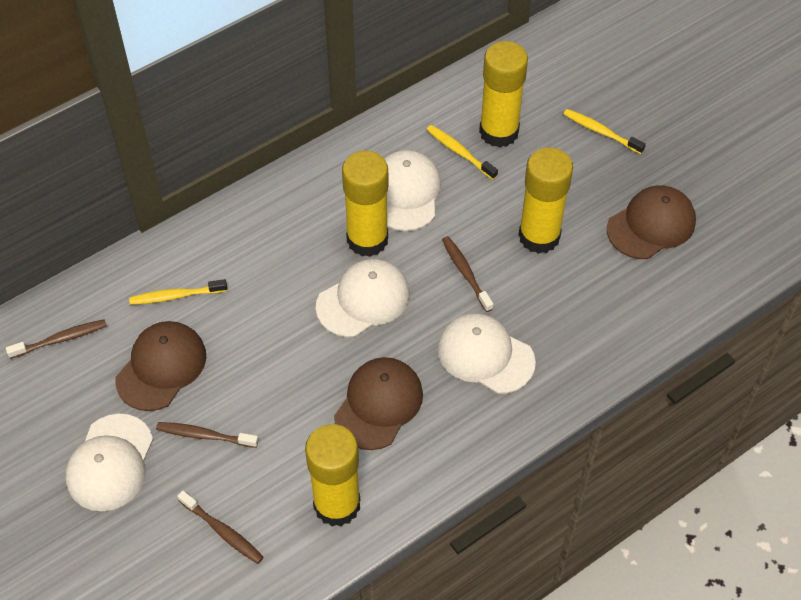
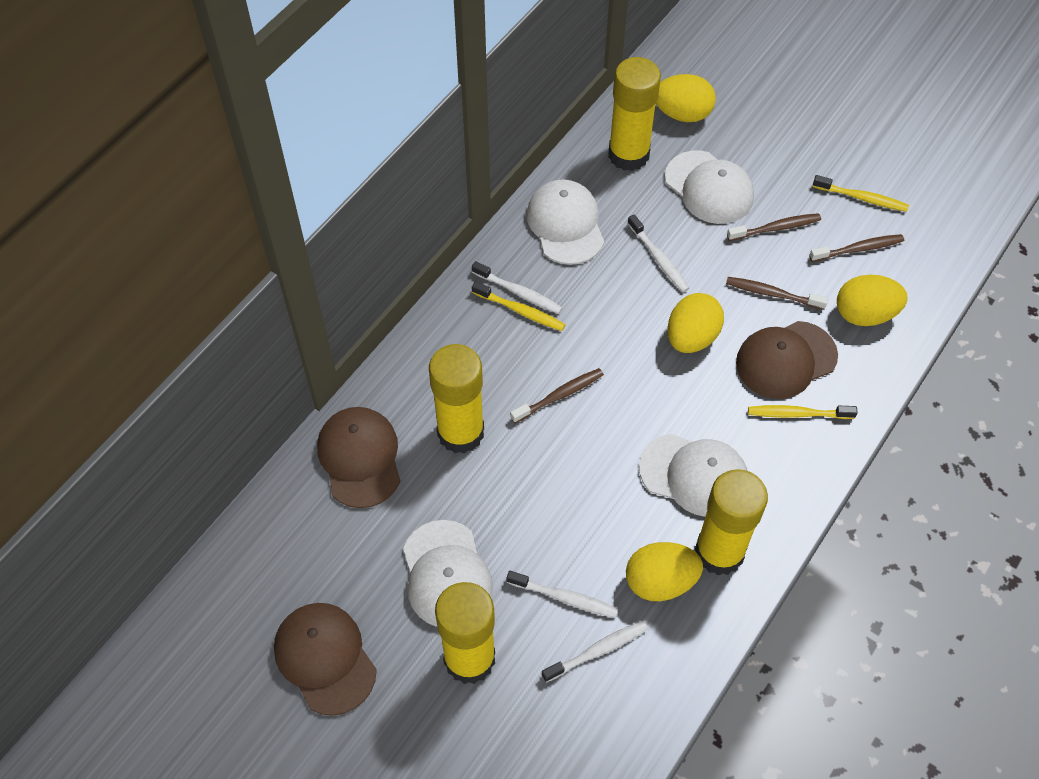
white toothbrush: 0 -> 4
yellow egg: 0 -> 4

